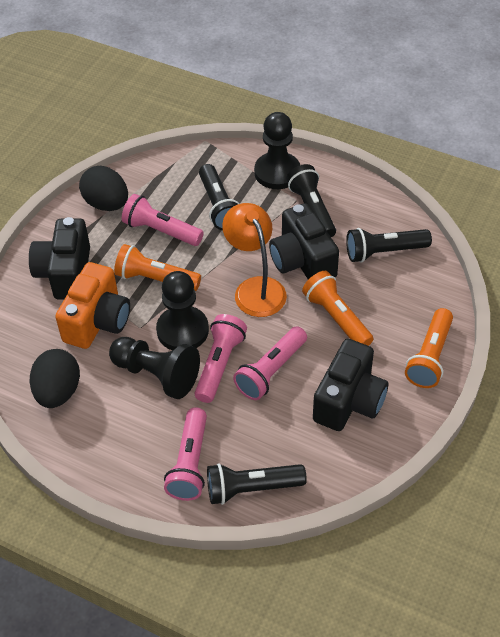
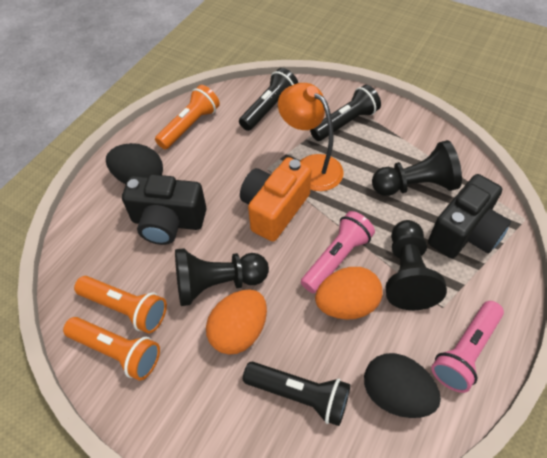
black camera: 3 -> 2
black flashlight: 4 -> 3
orange egg: 0 -> 2
pink flashlight: 4 -> 2

